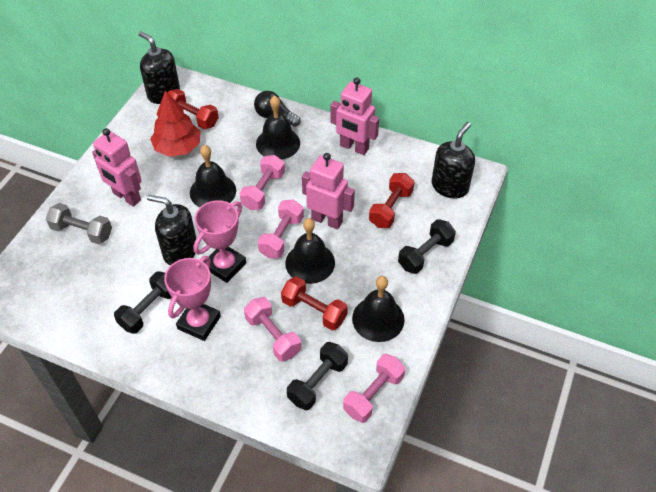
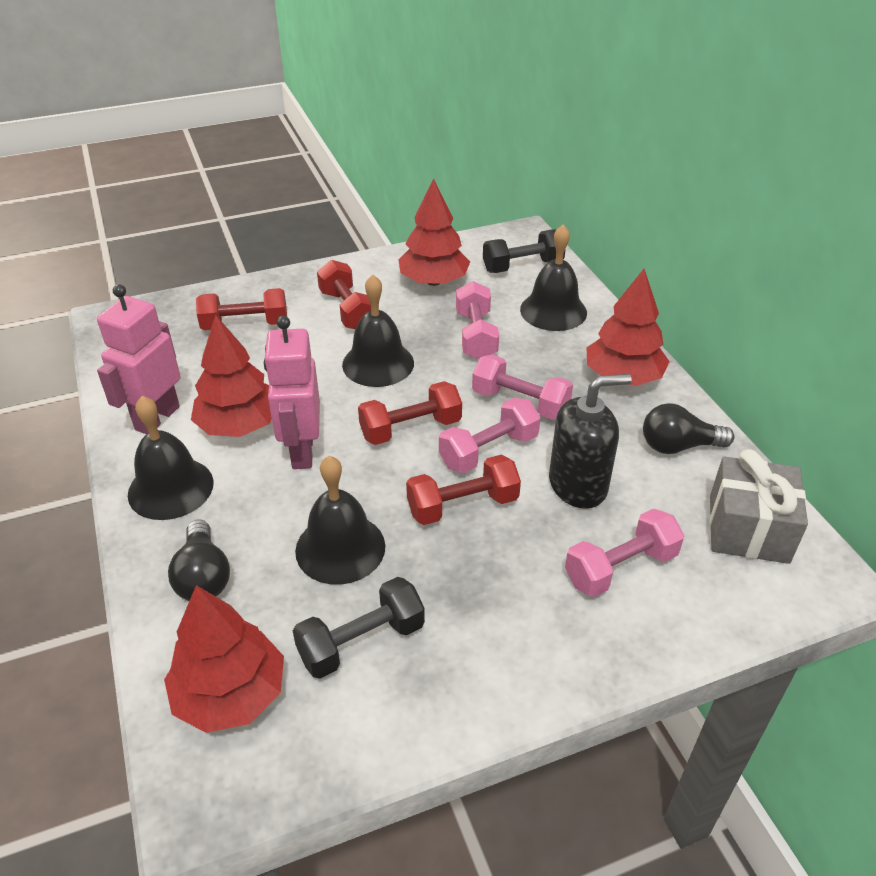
black dumbbell: 3 -> 2
black light bulb: 1 -> 2
black soap dispenser: 3 -> 1
grey dumbbell: 1 -> 0
grey gift: 0 -> 1
pink robot: 3 -> 2
pink trophy: 2 -> 0
red dumbbell: 3 -> 4
red tree: 1 -> 4

